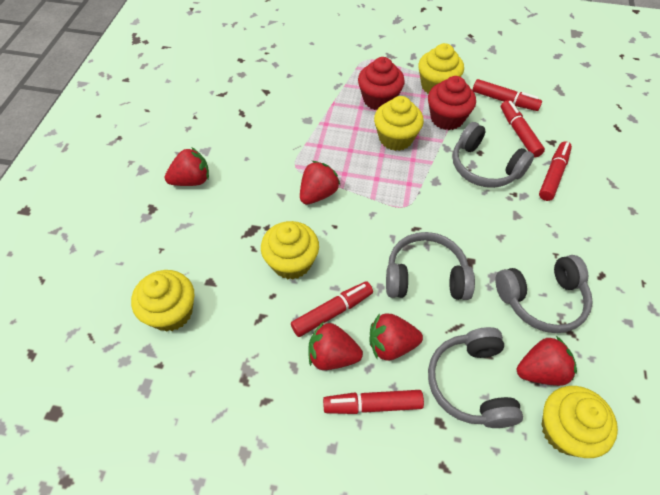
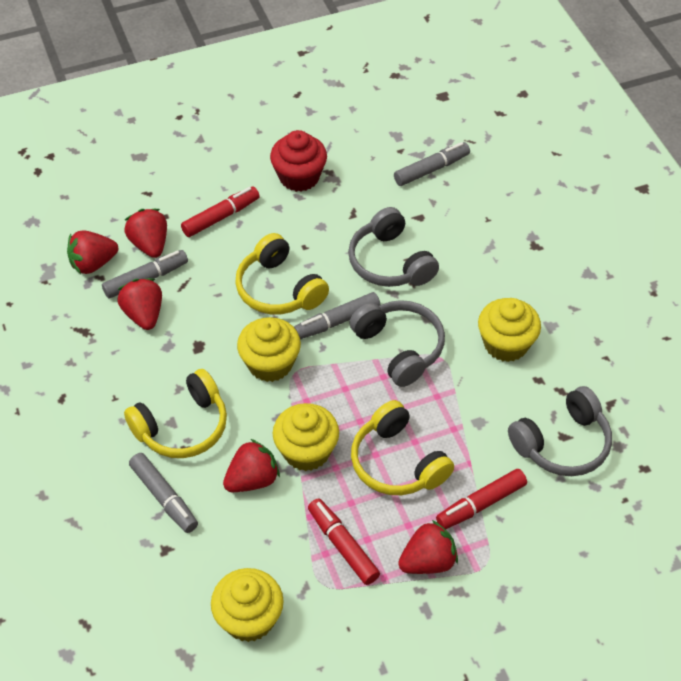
grey headphones: 4 -> 3
grey marker: 0 -> 4
red cupcake: 2 -> 1
red marker: 5 -> 3
yellow cupcake: 5 -> 4
yellow headphones: 0 -> 3

